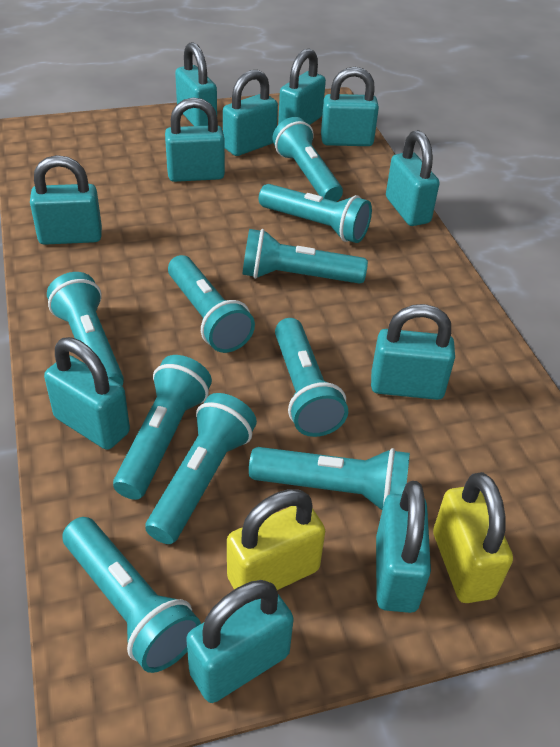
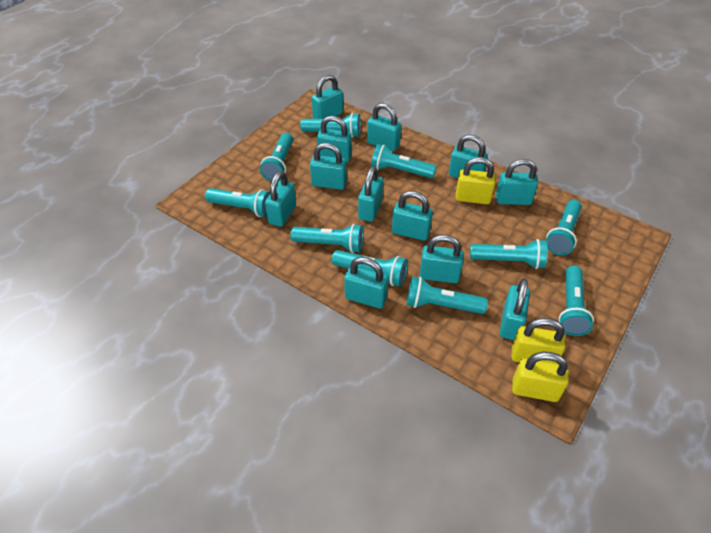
turquoise padlock: 11 -> 12
yellow padlock: 2 -> 3

